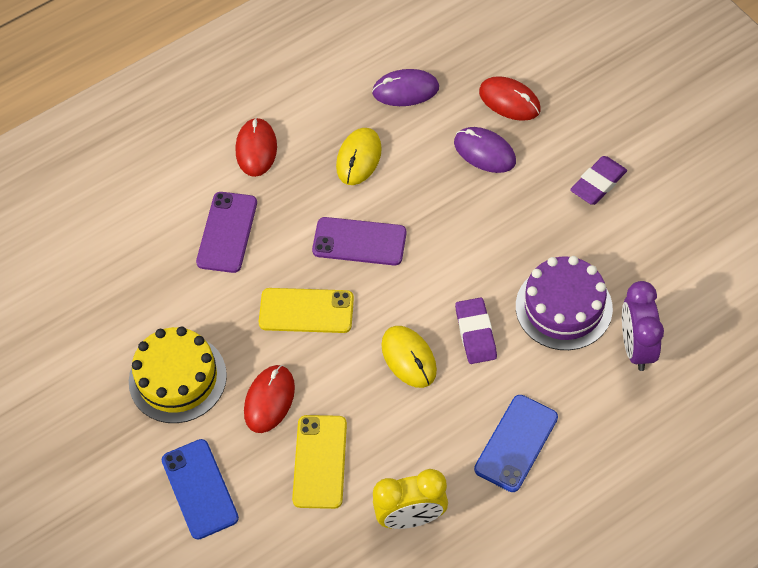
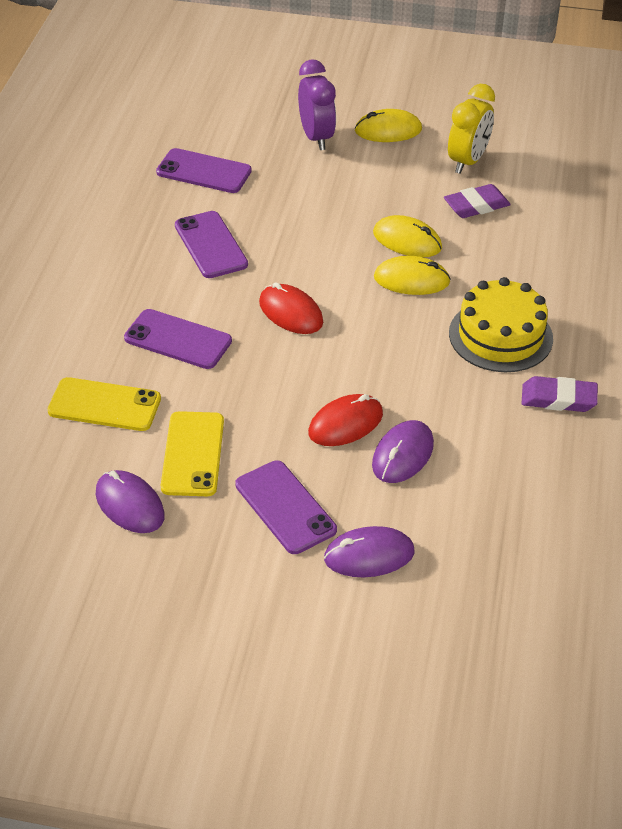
blue phone: 2 -> 0
purple cake: 1 -> 0
purple mouse: 2 -> 3
purple phone: 2 -> 4
red mouse: 3 -> 2
yellow mouse: 2 -> 3

